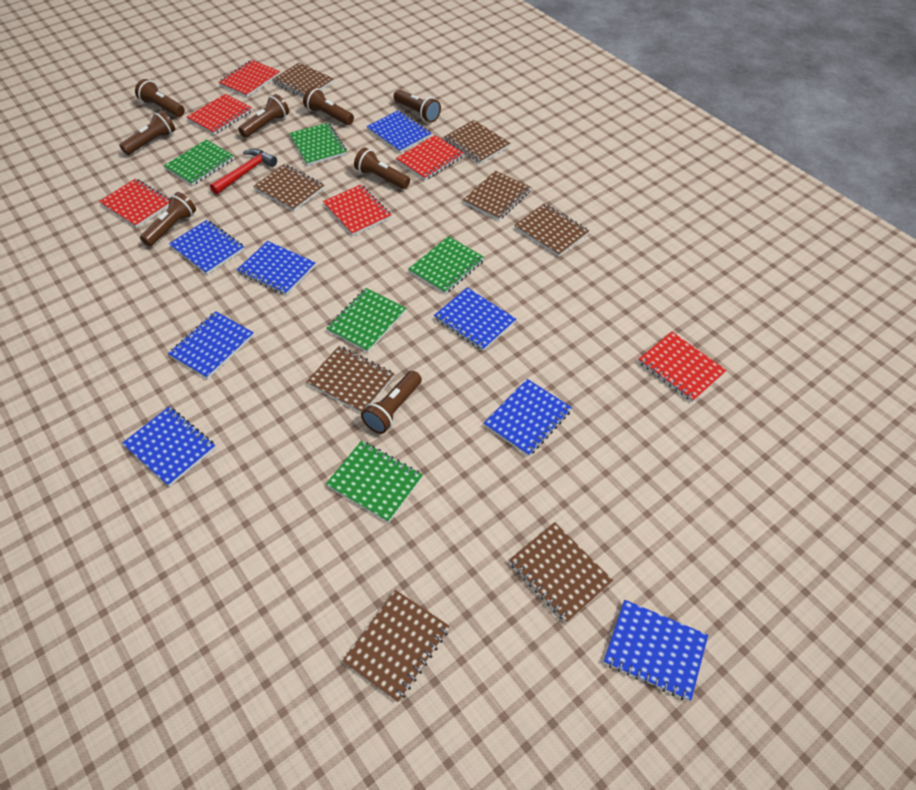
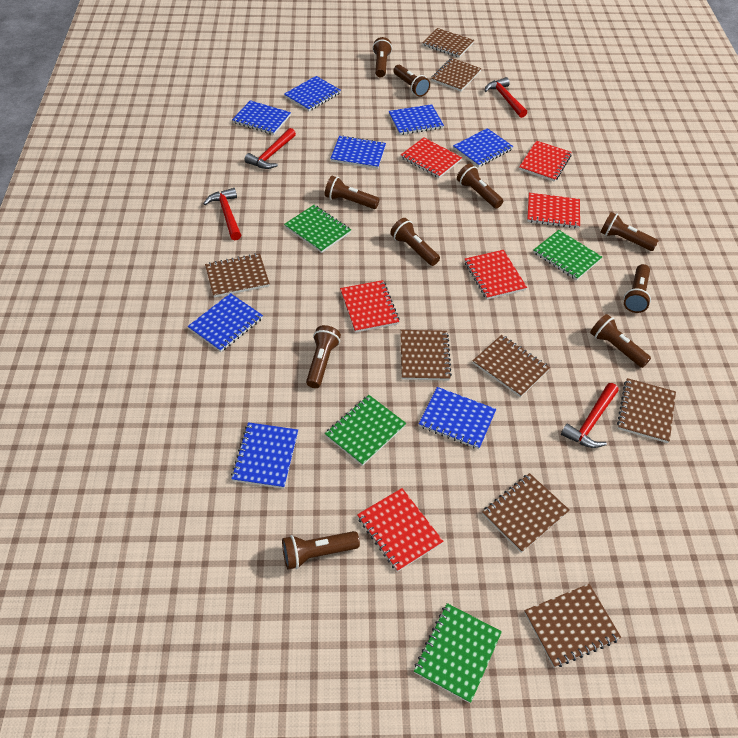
brown flashlight: 8 -> 10
green notebook: 5 -> 4
red hammer: 1 -> 4

